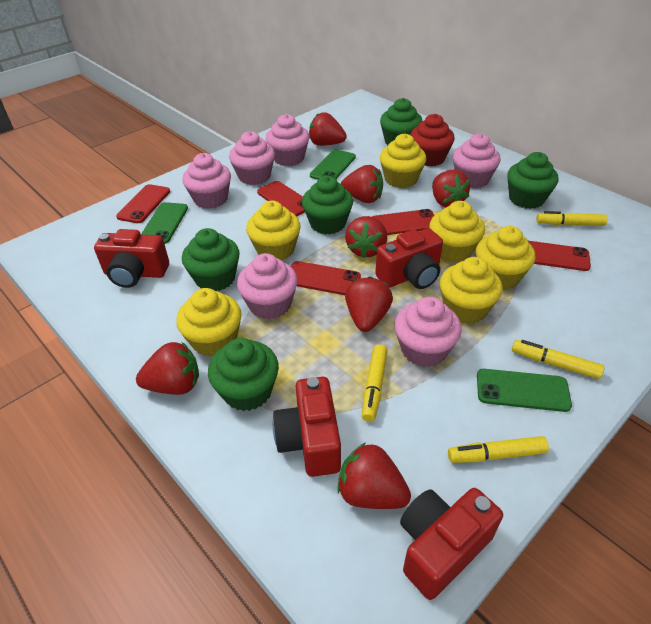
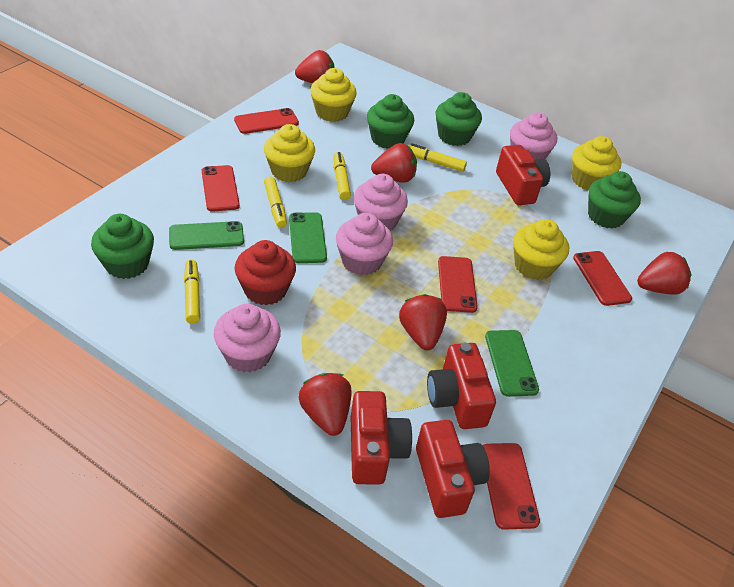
green cupcake: 5 -> 4
pink cupcake: 6 -> 4
red strawberry: 7 -> 5
yellow cupcake: 6 -> 4

